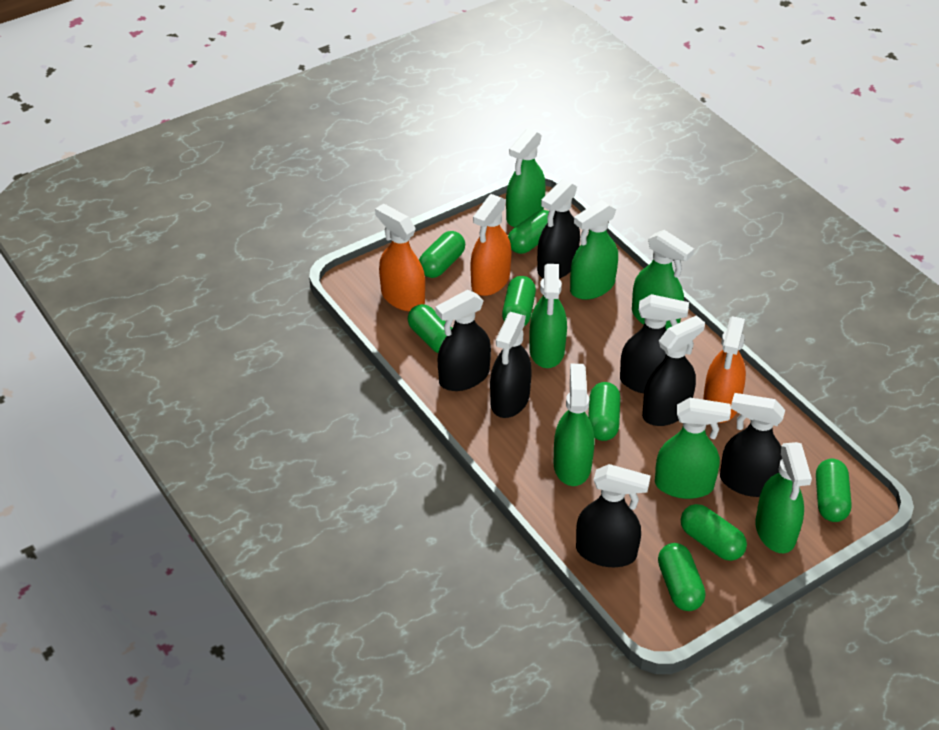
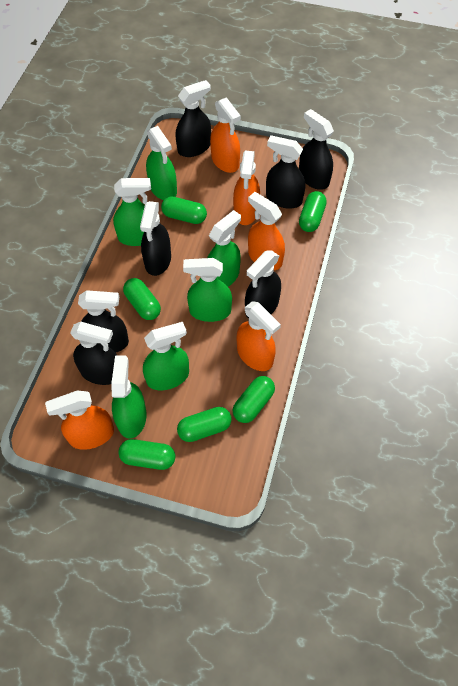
green capsule: 8 -> 6
green spray bottle: 7 -> 6
orange spray bottle: 3 -> 5

